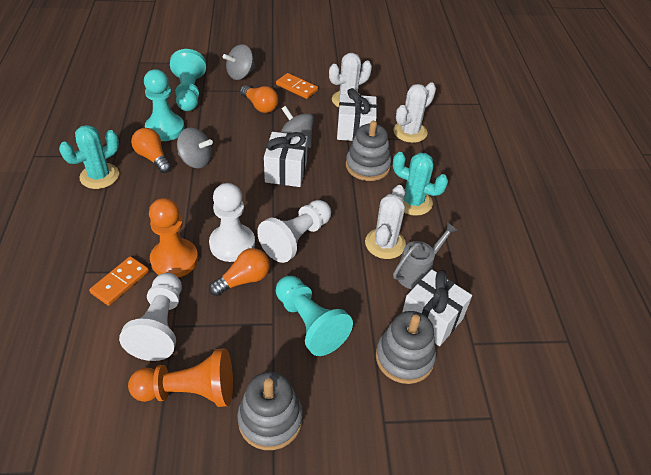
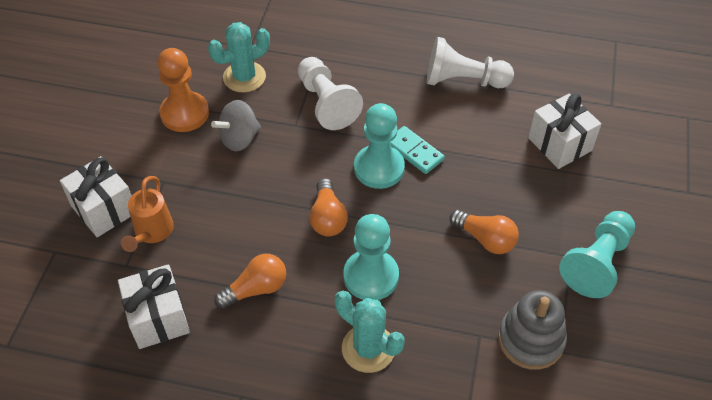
grey spinning top: 3 -> 1
grey stacking toy: 3 -> 1
grey watering can: 1 -> 0
orange domino: 2 -> 0
orange pawn: 2 -> 1
orange watering can: 0 -> 1
turquoise domino: 0 -> 1
white cactus: 3 -> 0
white pawn: 3 -> 2

